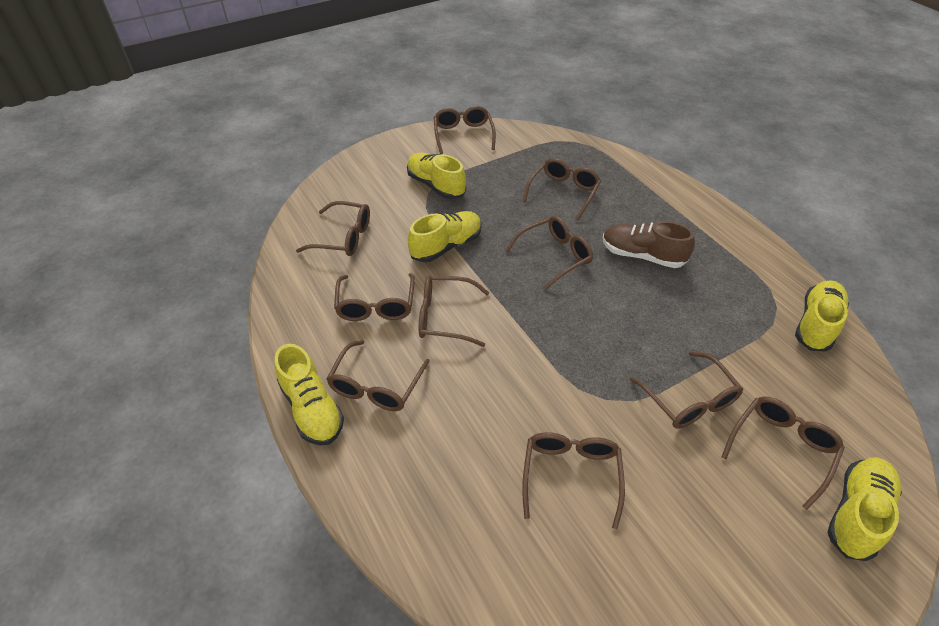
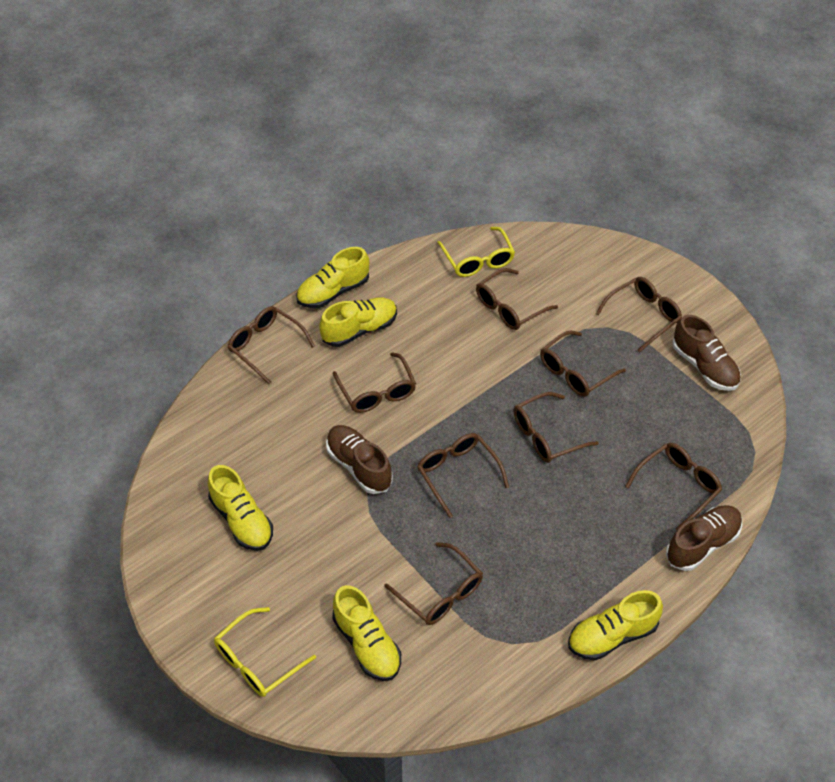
brown glasses: 10 -> 9
brown shoe: 1 -> 3
yellow glasses: 0 -> 2

